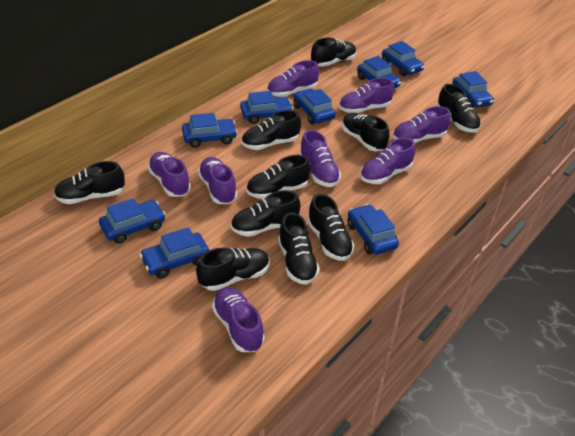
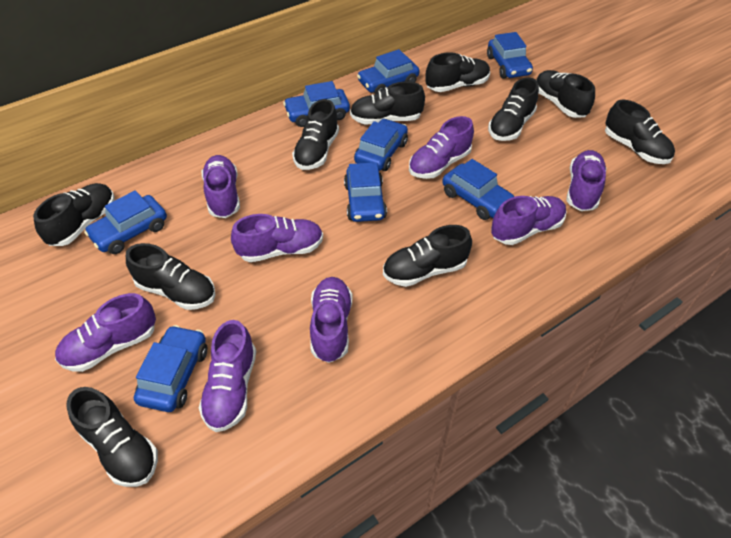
blue car: 9 -> 8

